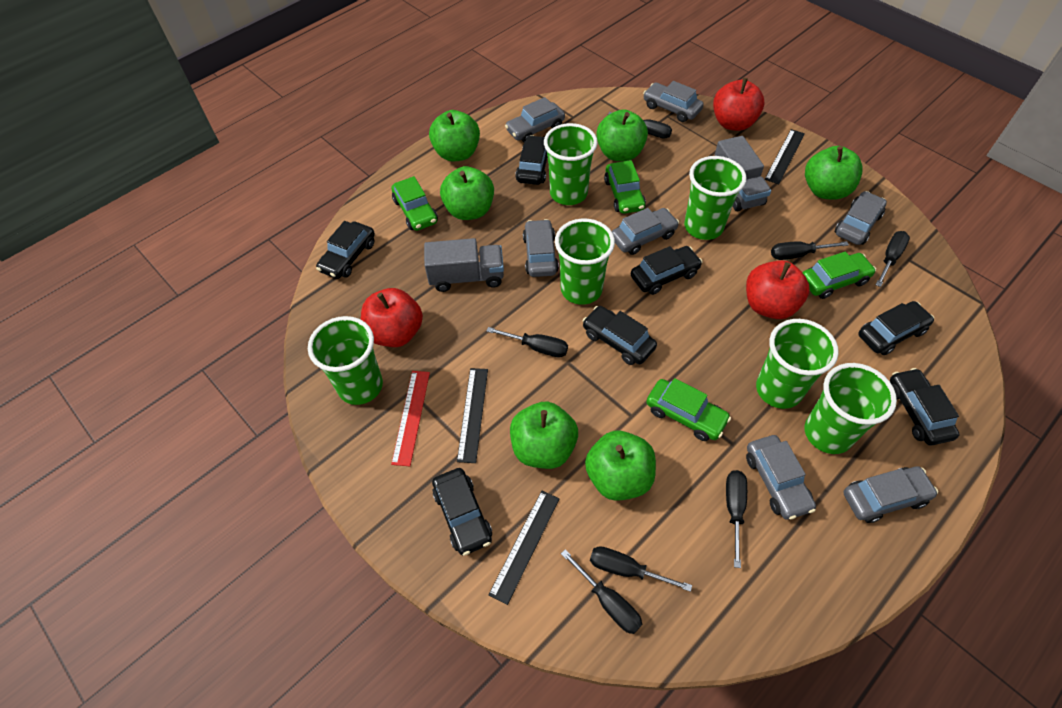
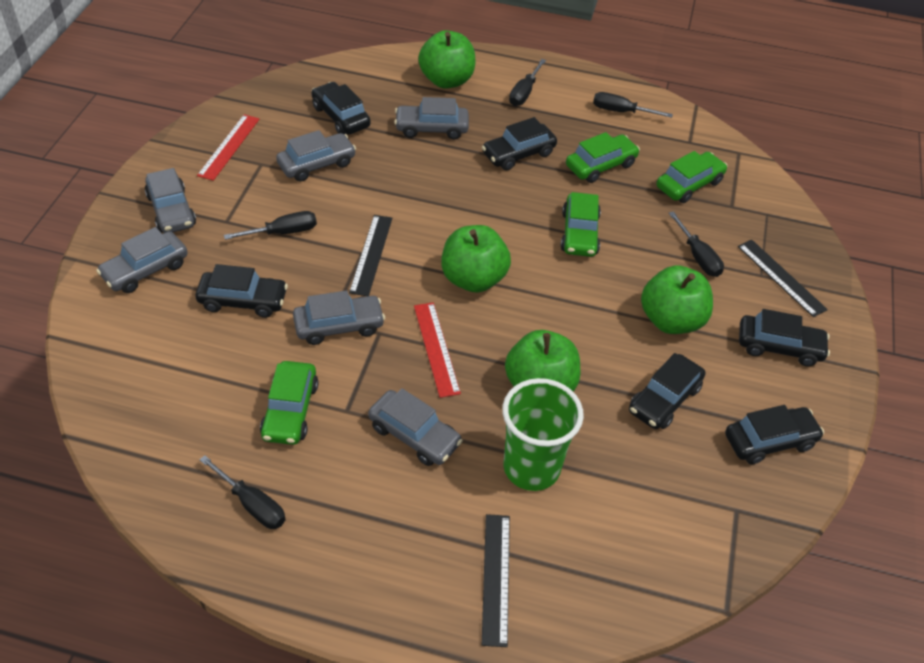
black car: 7 -> 6
black screwdriver: 7 -> 5
green apple: 6 -> 4
green cup: 6 -> 1
grey car: 7 -> 6
grey truck: 2 -> 0
red apple: 3 -> 0
red ruler: 1 -> 2

